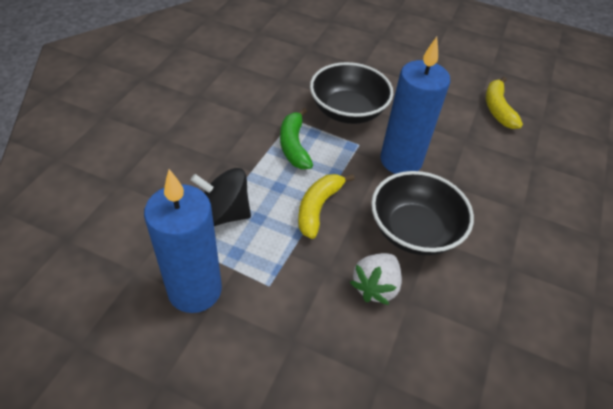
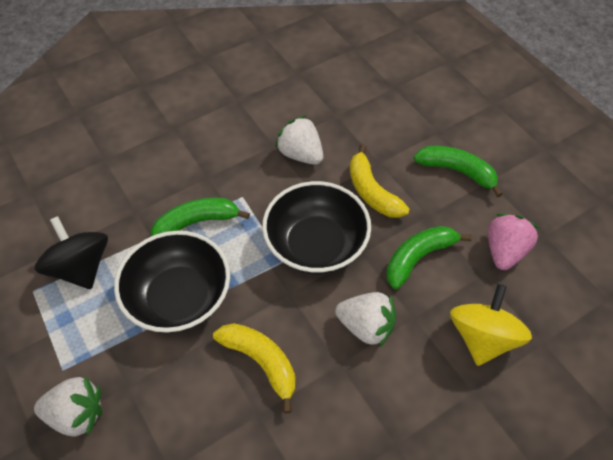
blue candle: 2 -> 0
green banana: 1 -> 3
pink strawberry: 0 -> 1
white strawberry: 1 -> 3
yellow spinning top: 0 -> 1

